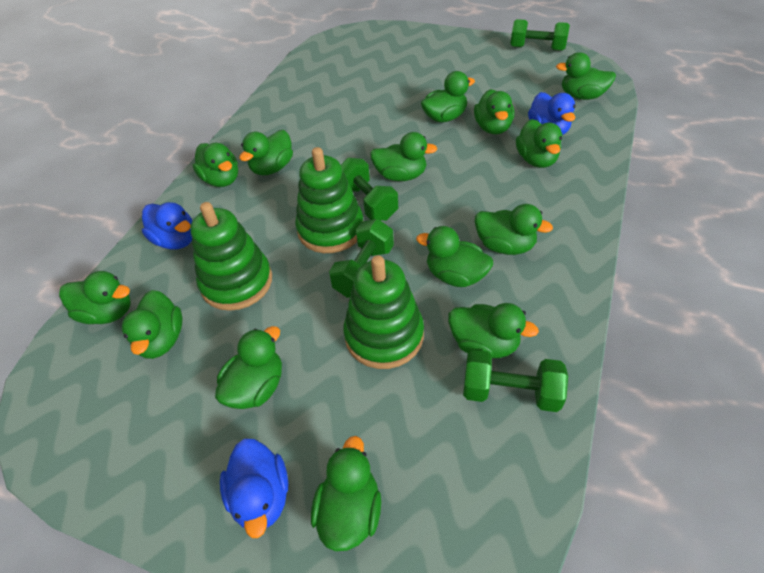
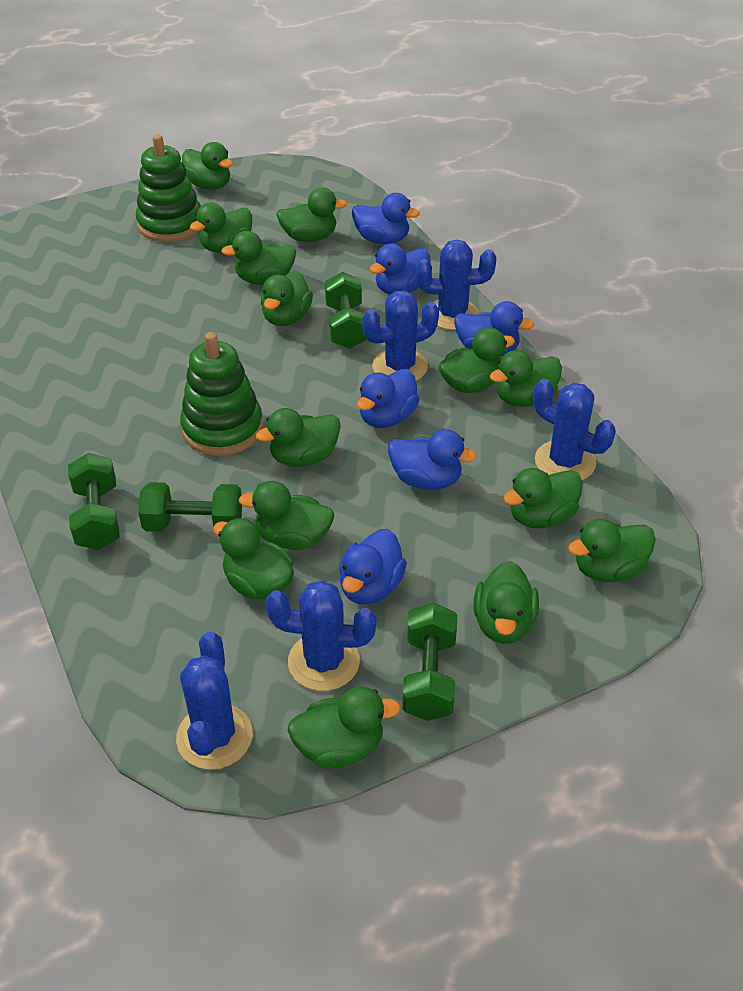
blue cactus: 0 -> 5
blue duck: 3 -> 6
green stacking toy: 3 -> 2

